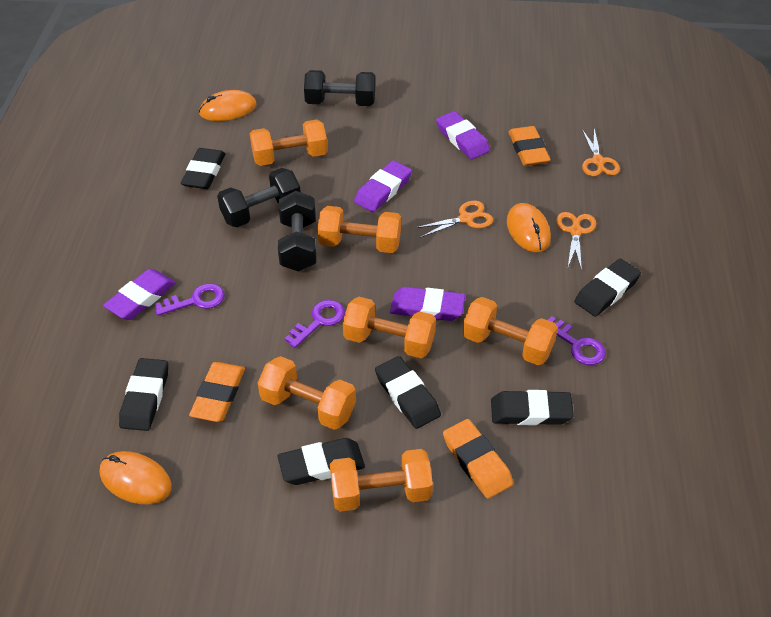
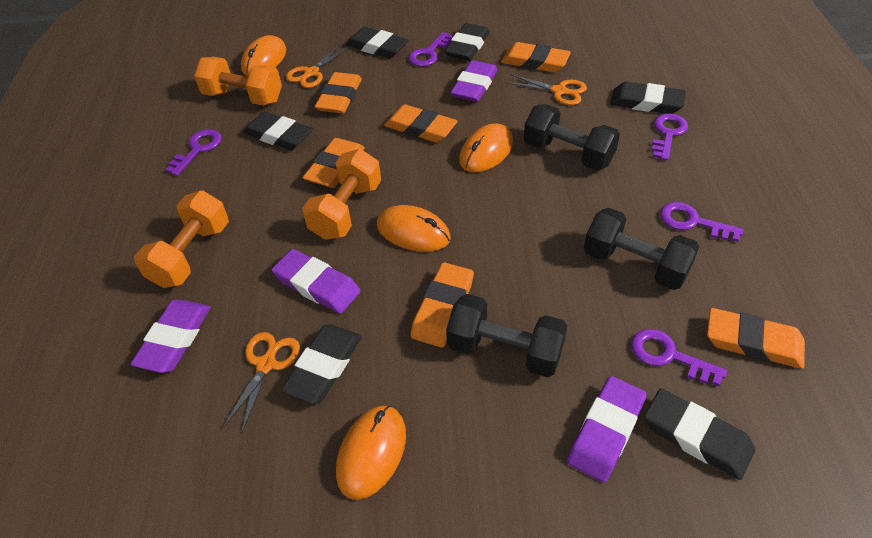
orange dumbbell: 6 -> 3
orange eraser: 3 -> 6
orange mouse: 3 -> 4
purple key: 3 -> 5

